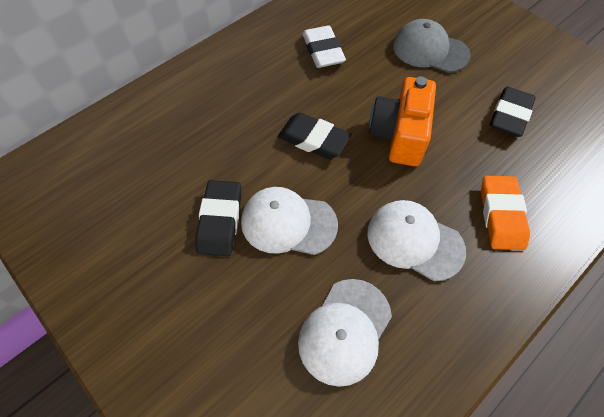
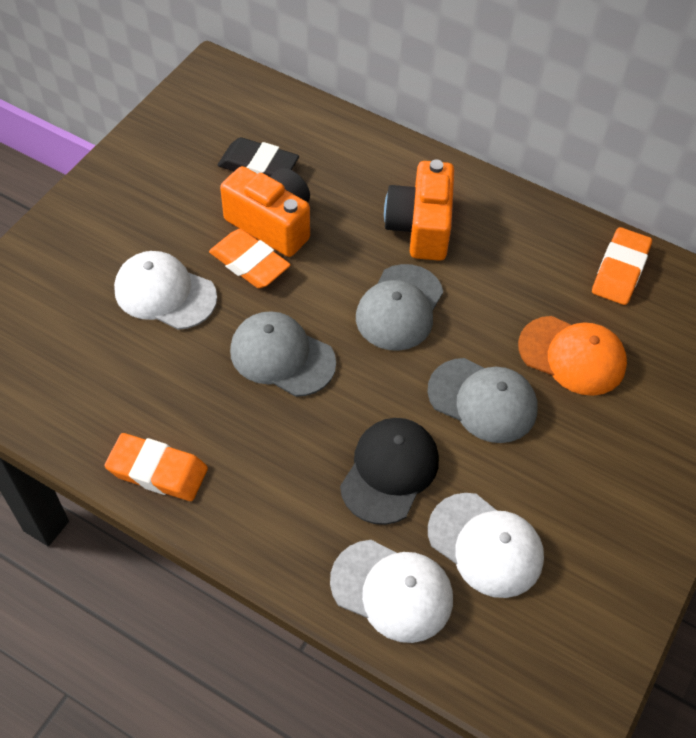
black cap: 0 -> 1
black eraser: 3 -> 1
grey cap: 1 -> 3
orange camera: 1 -> 2
orange cap: 0 -> 1
orange eraser: 1 -> 3
white eraser: 1 -> 0

